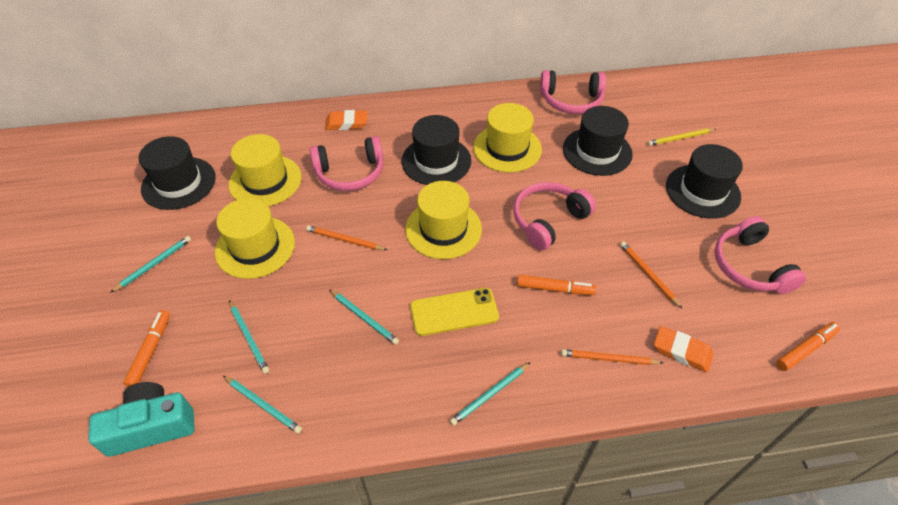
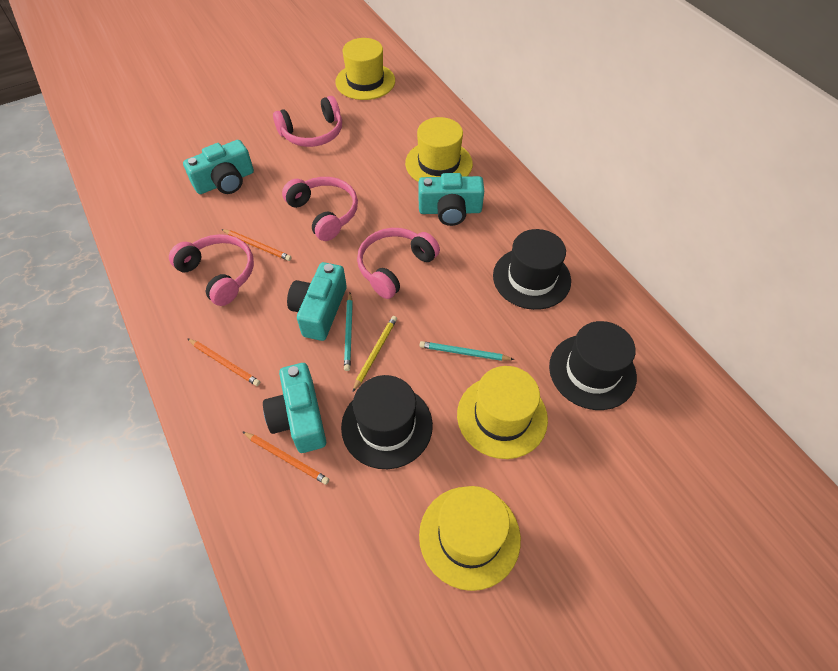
black hat: 4 -> 3
orange eraser: 2 -> 0
orange marker: 3 -> 0
turquoise camera: 1 -> 4
turquoise pencil: 5 -> 2
yellow phone: 1 -> 0

